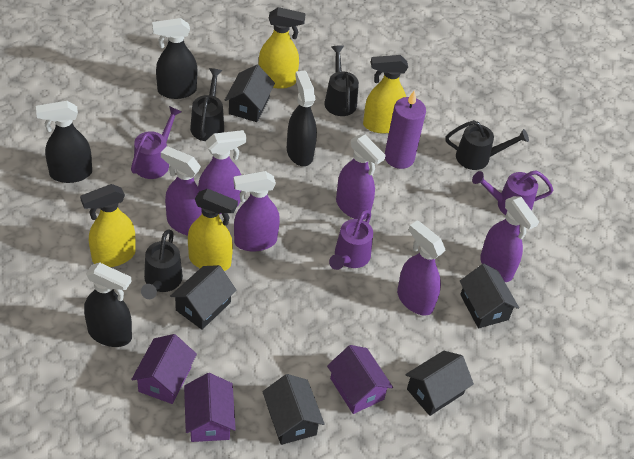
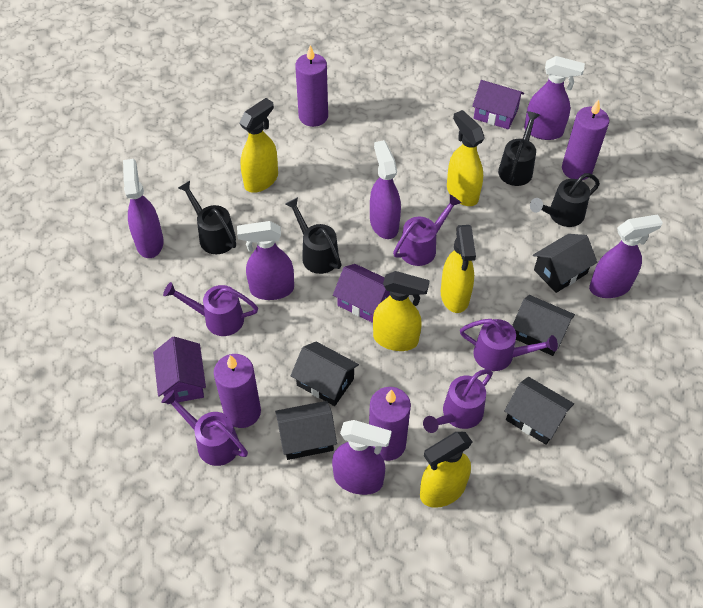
black spray bottle: 4 -> 0
purple candle: 1 -> 4
purple watering can: 3 -> 5
yellow spray bottle: 4 -> 5

